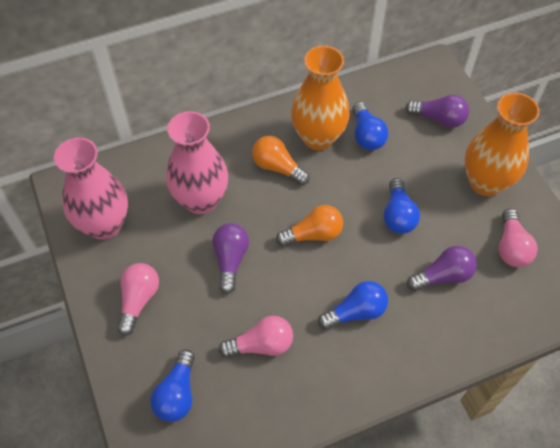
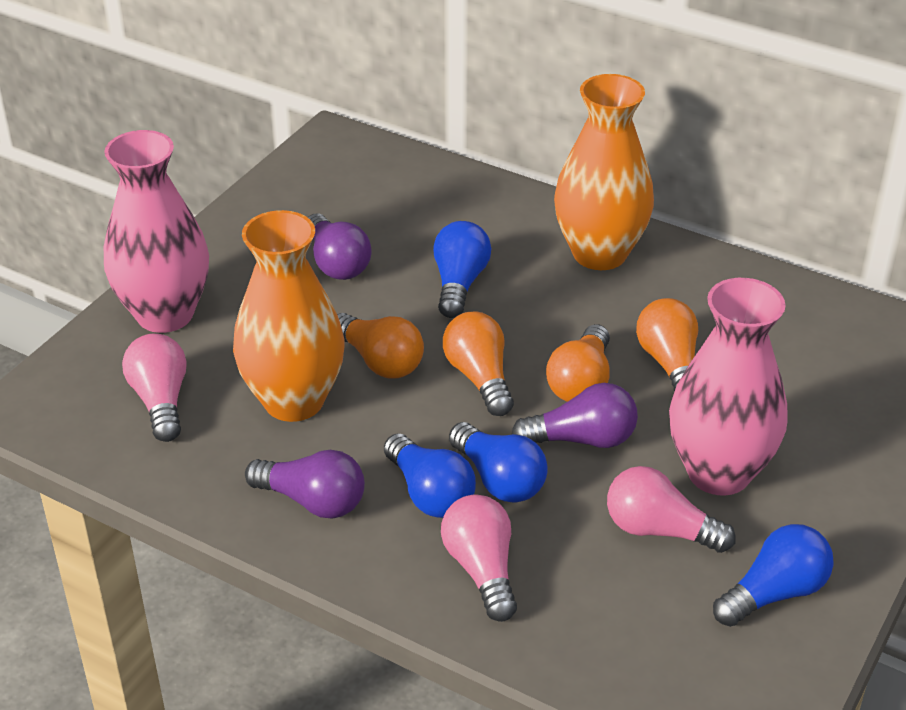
orange light bulb: 2 -> 4

